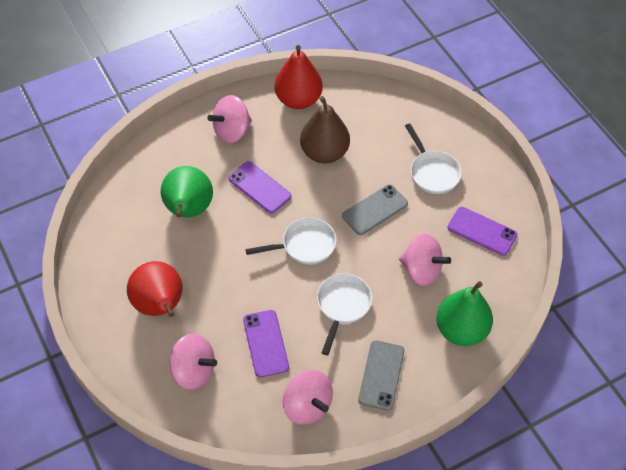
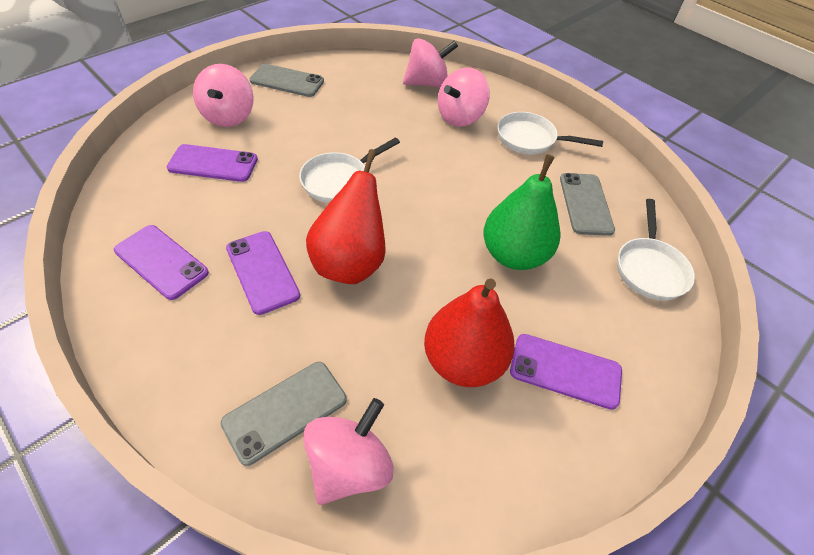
brown pear: 1 -> 0
green pear: 2 -> 1
grey phone: 2 -> 3
purple phone: 3 -> 4

